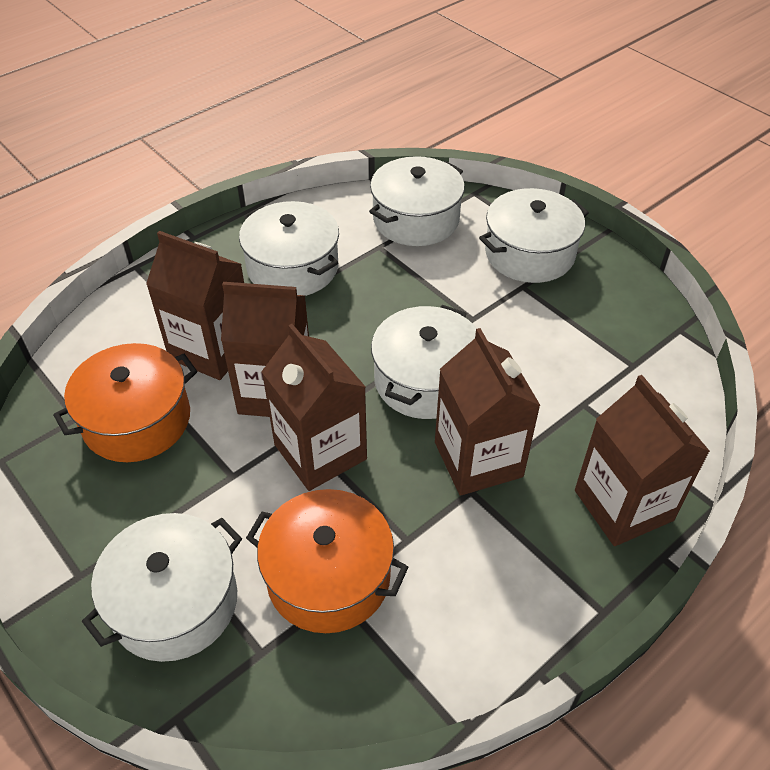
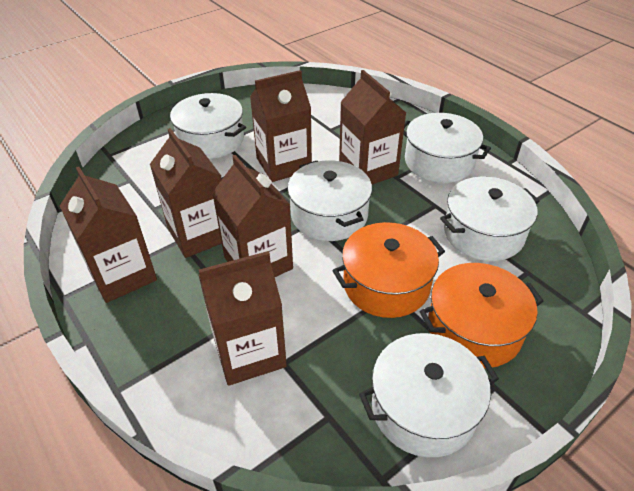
brown carton: 5 -> 6

